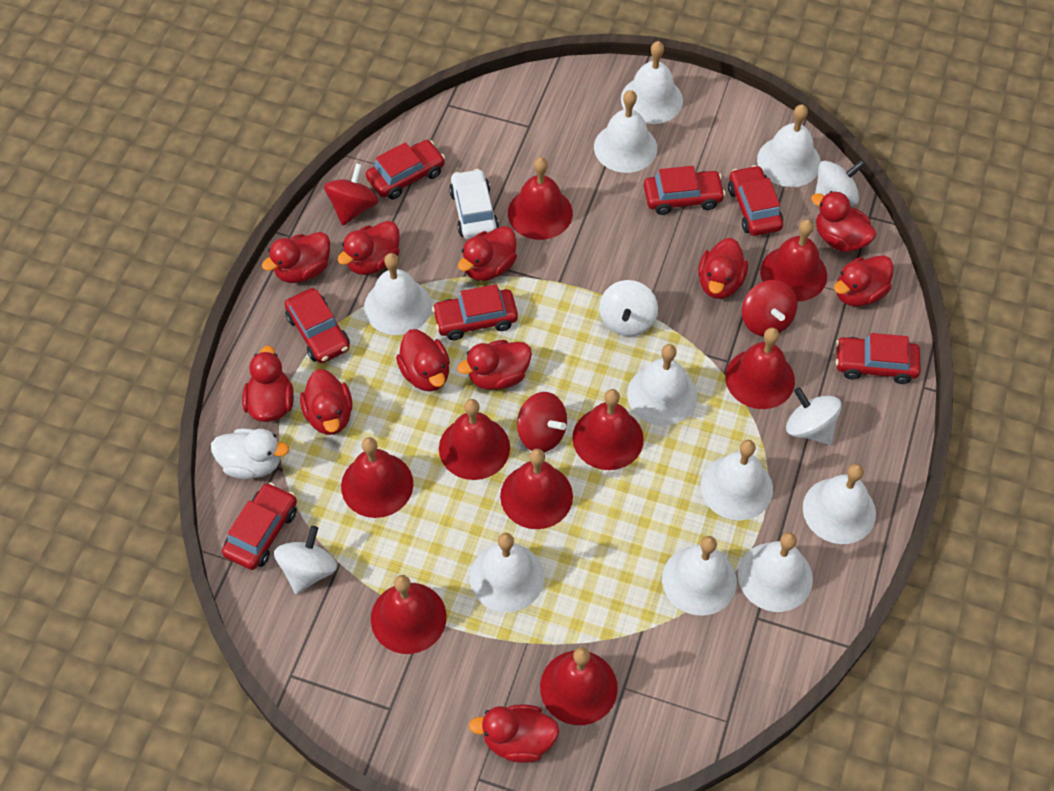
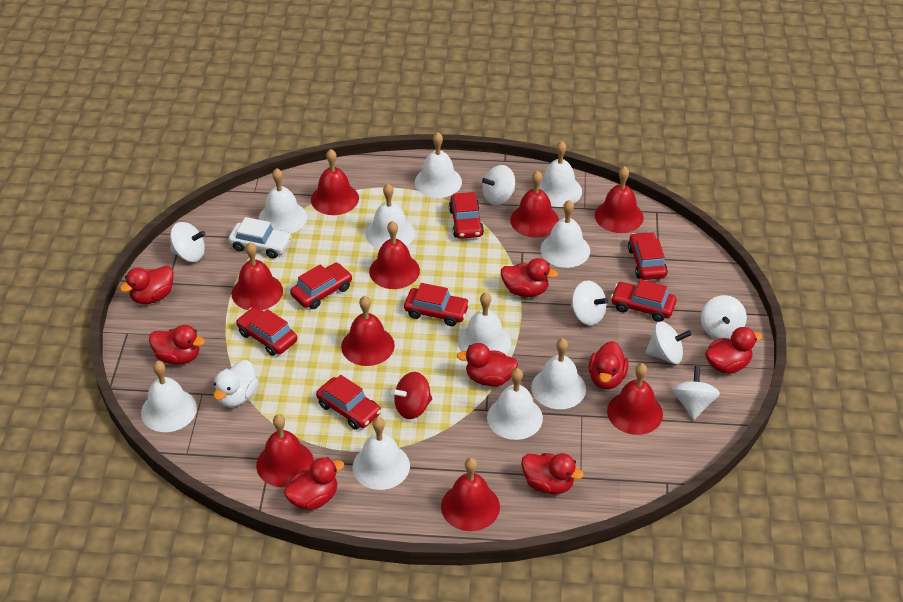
red duck: 11 -> 8
red spinning top: 3 -> 1
white spinning top: 4 -> 6

